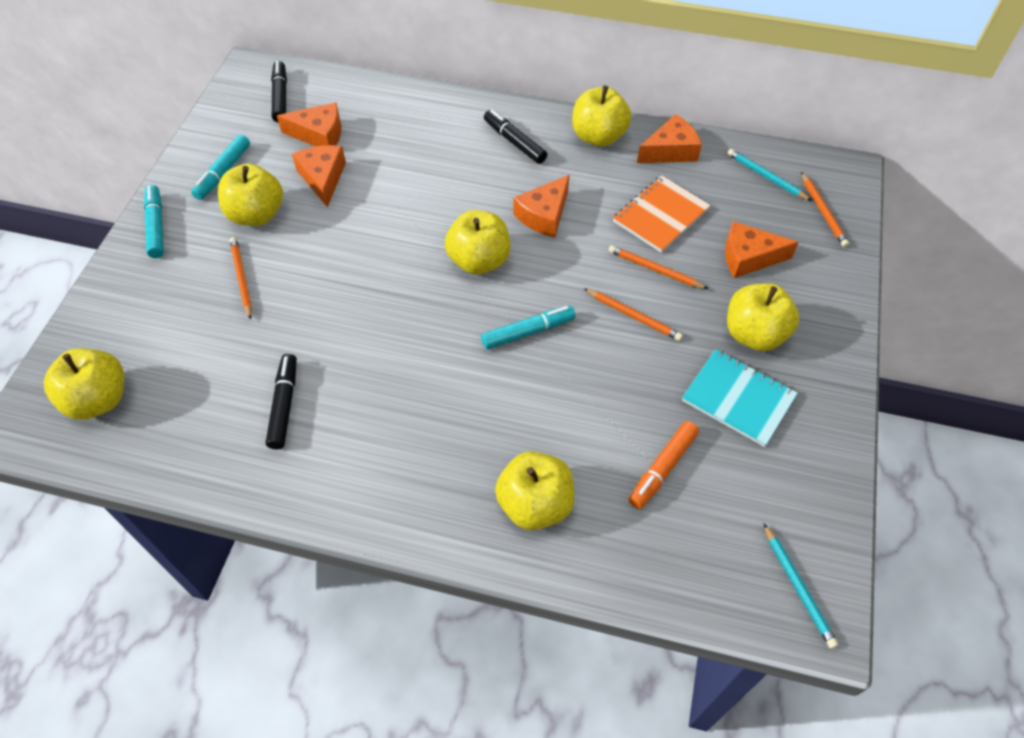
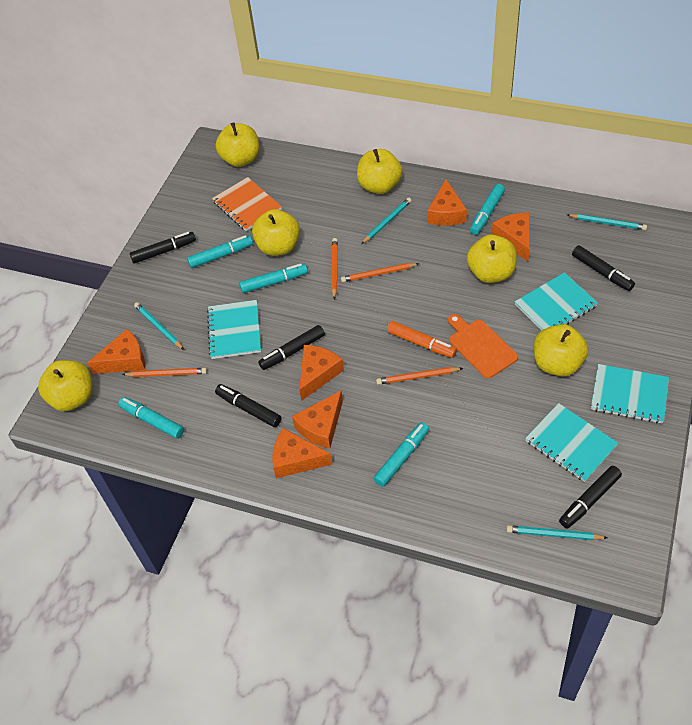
black marker: 3 -> 5
orange cheese: 5 -> 6
orange cutting board: 0 -> 1
turquoise marker: 3 -> 5
turquoise notebook: 1 -> 4
turquoise pencil: 2 -> 4

